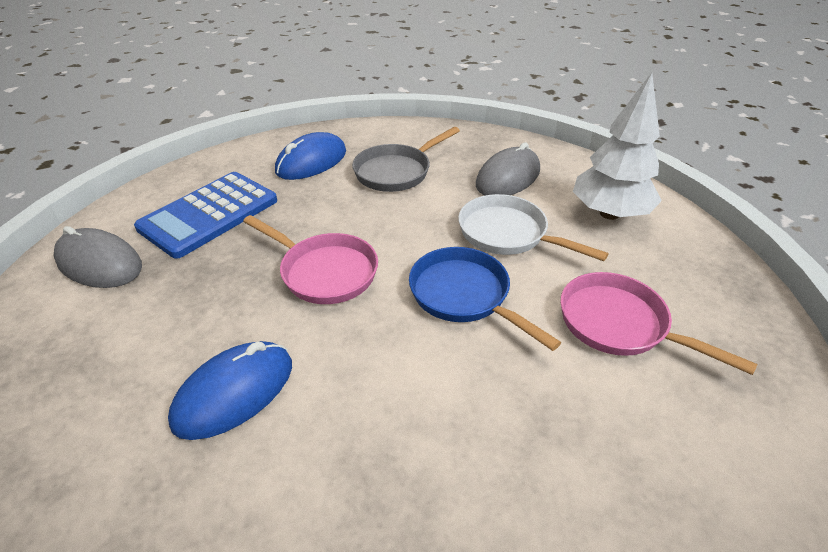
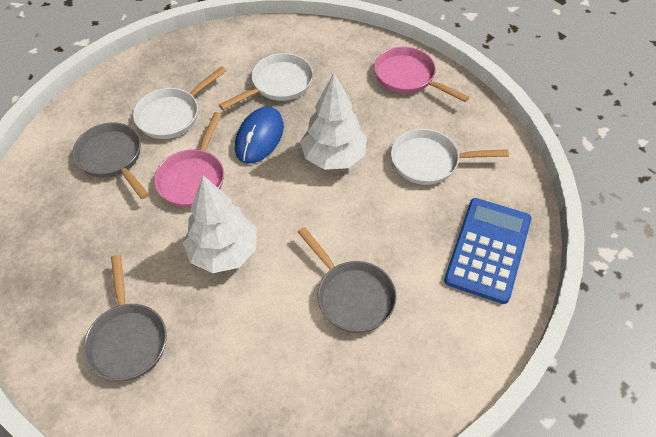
blue mouse: 2 -> 1
blue pan: 1 -> 0
grey mouse: 2 -> 0
grey pan: 1 -> 3
white pan: 1 -> 3
white tree: 1 -> 2

